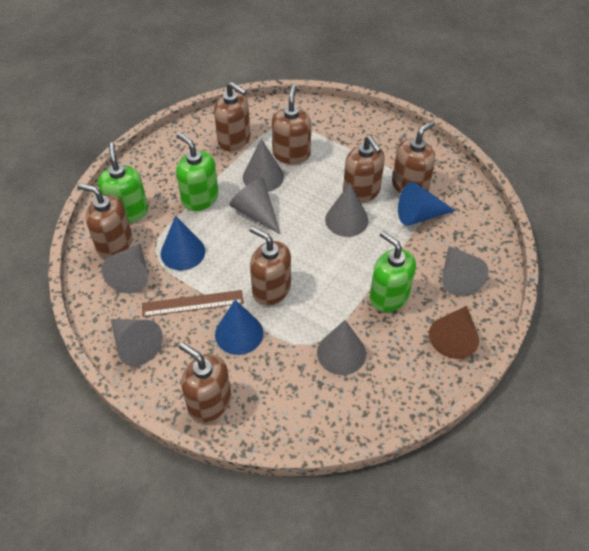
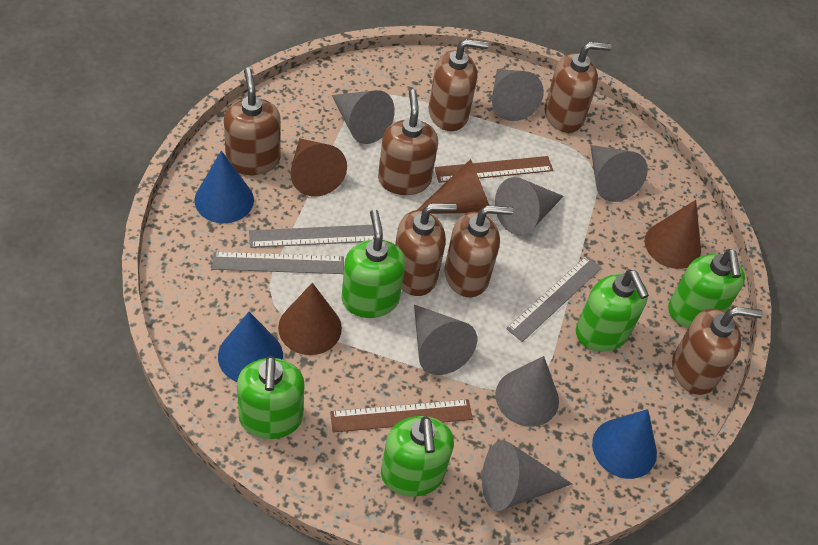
brown cone: 1 -> 4
brown ruler: 1 -> 2
green soap dispenser: 3 -> 5
grey ruler: 0 -> 3

